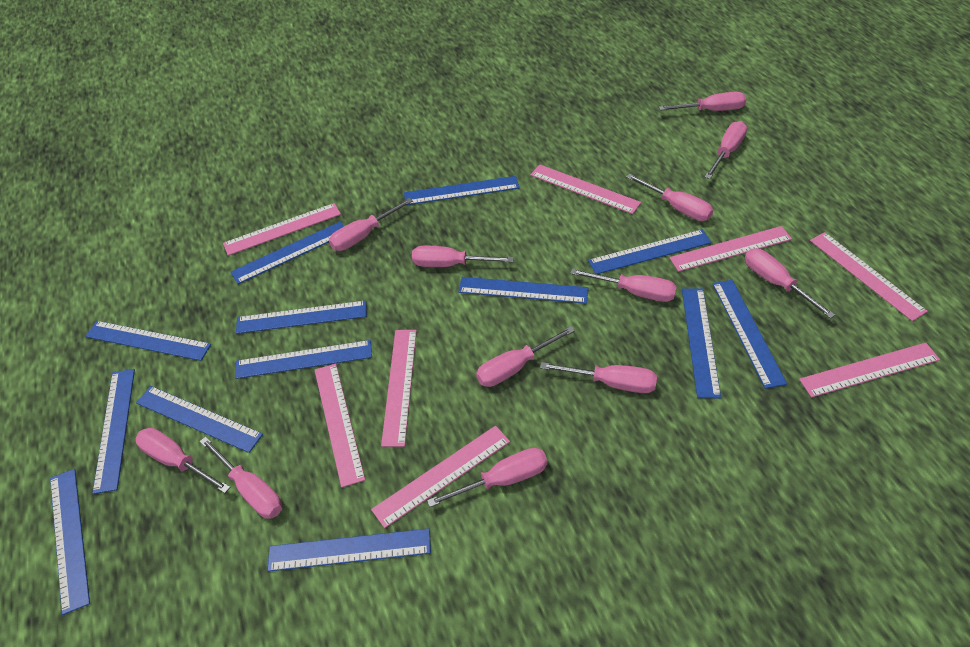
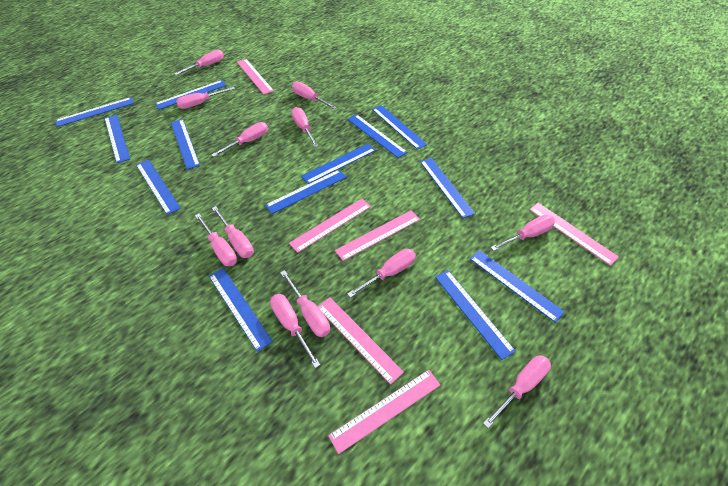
pink ruler: 8 -> 6

